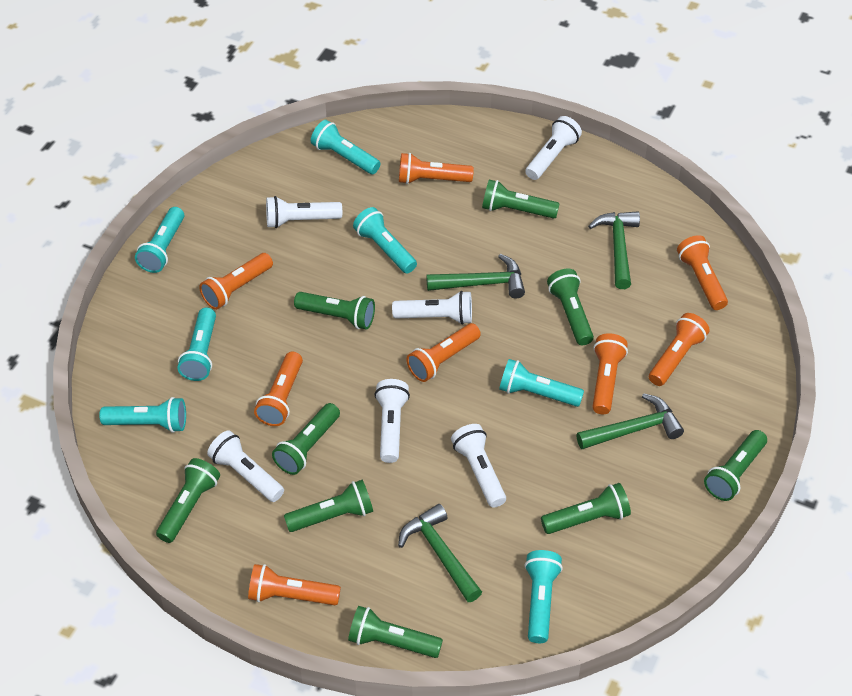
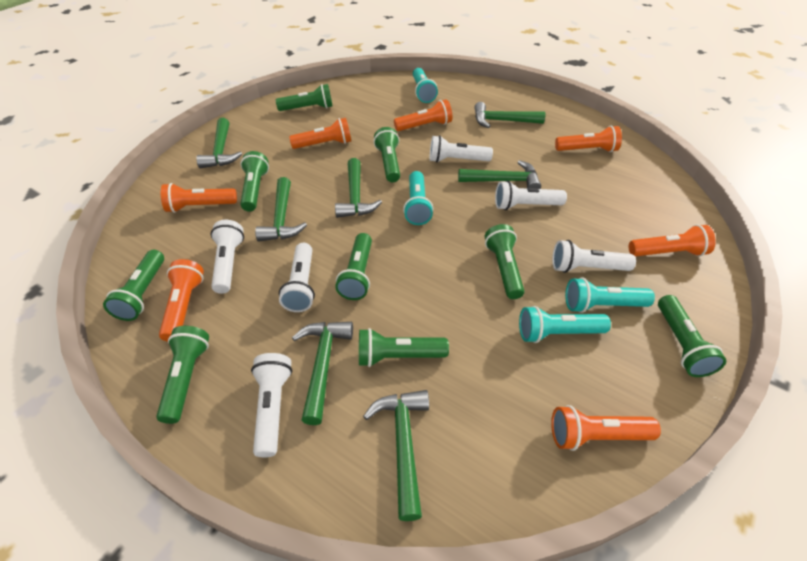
green hammer: 4 -> 7
orange flashlight: 8 -> 7
turquoise flashlight: 7 -> 4

